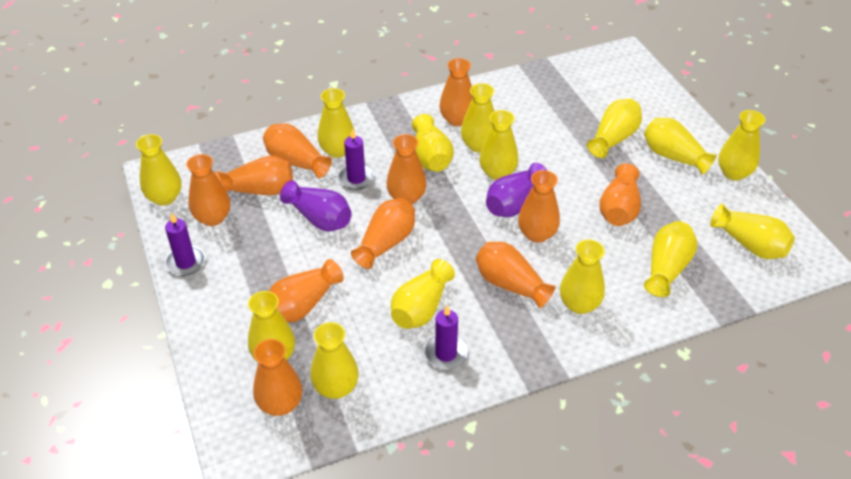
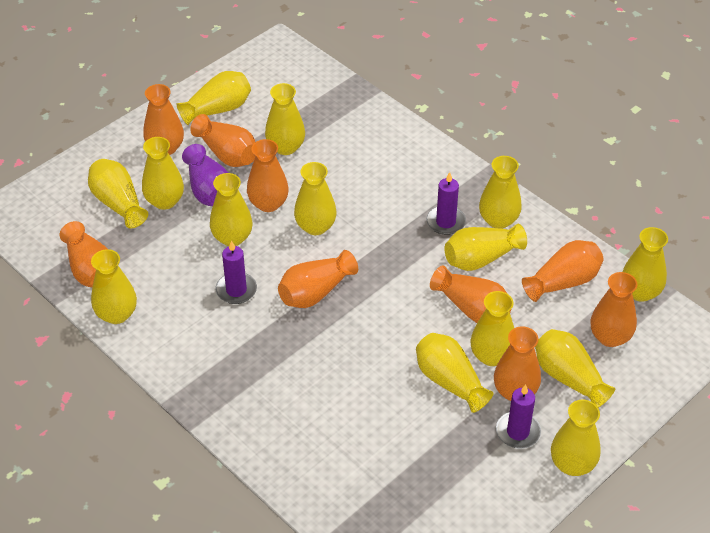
orange vase: 11 -> 9
purple vase: 2 -> 1

